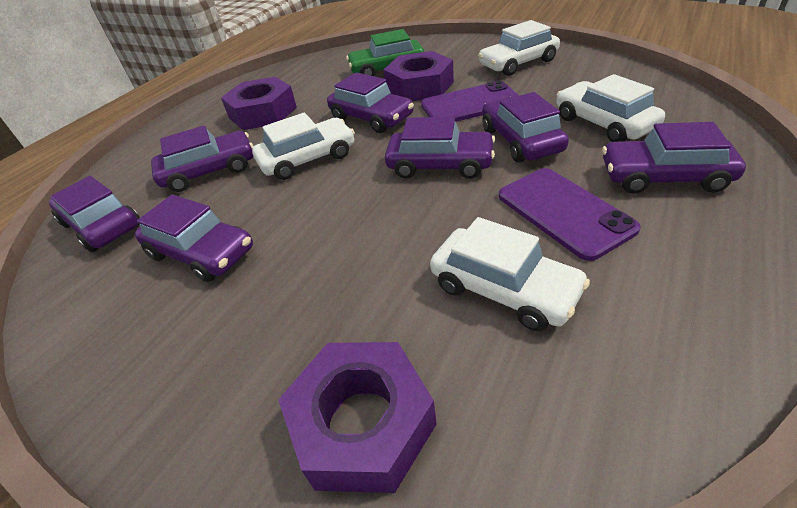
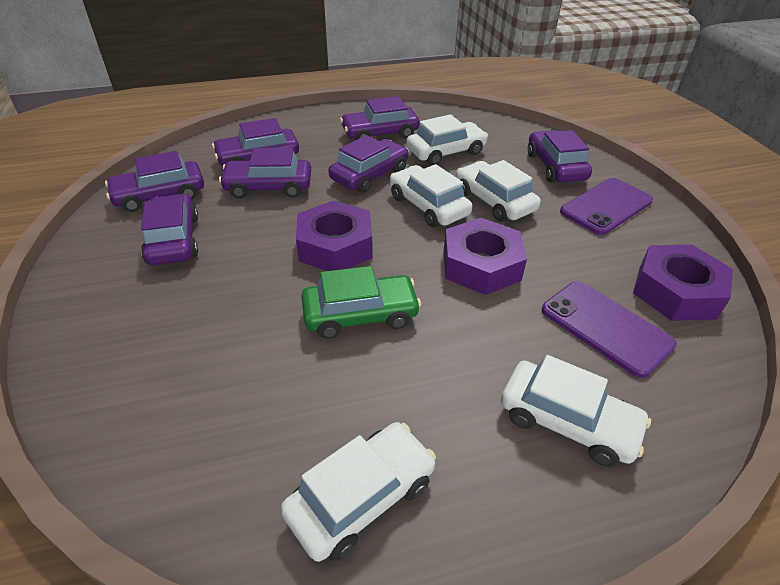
white car: 4 -> 5

